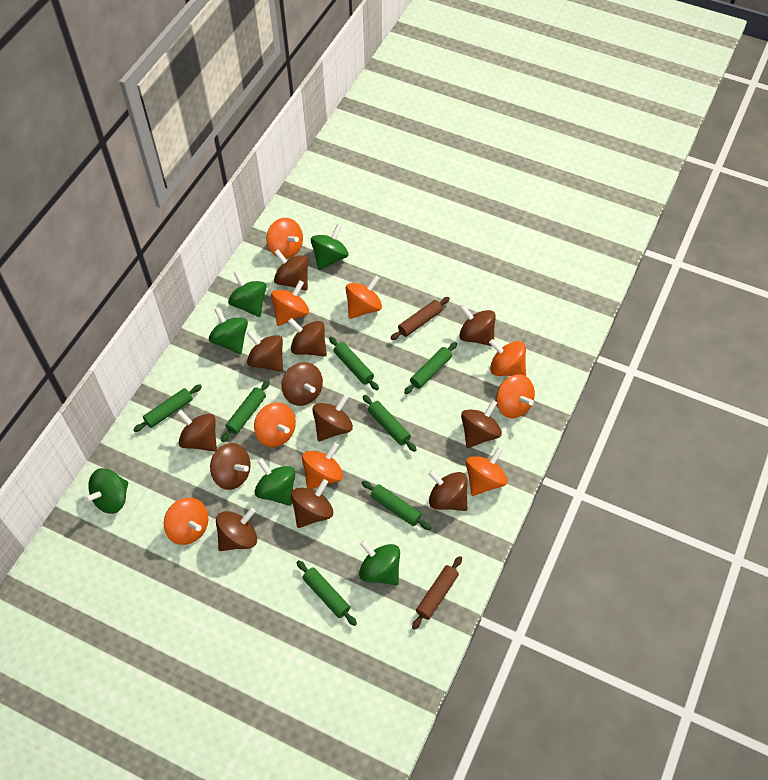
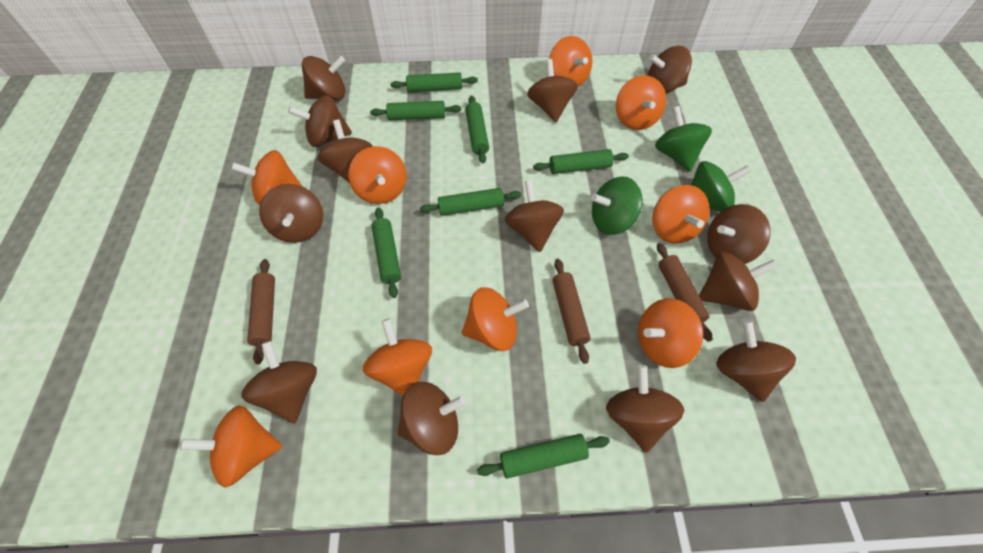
brown rolling pin: 2 -> 3
brown spinning top: 12 -> 13
green spinning top: 6 -> 3

